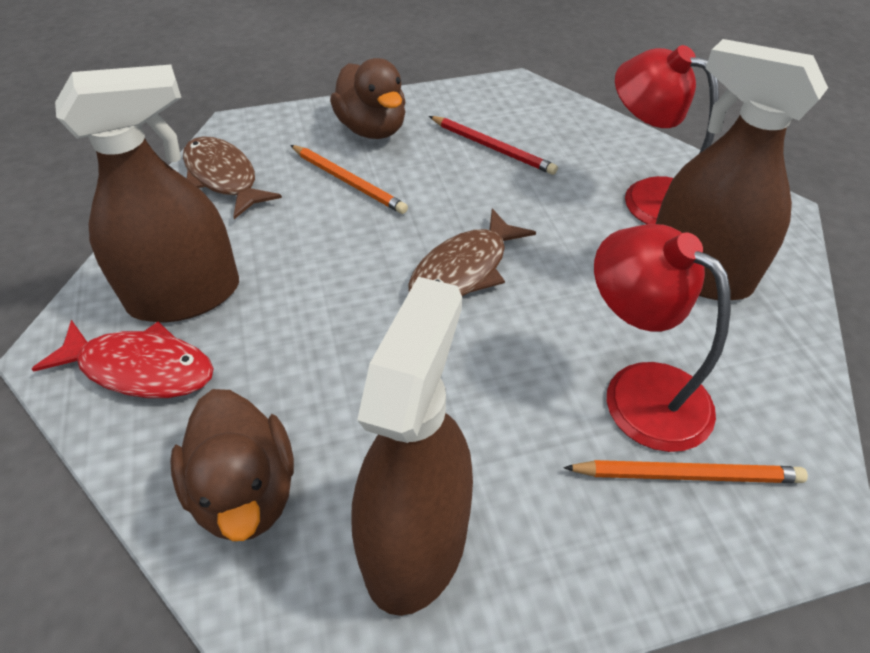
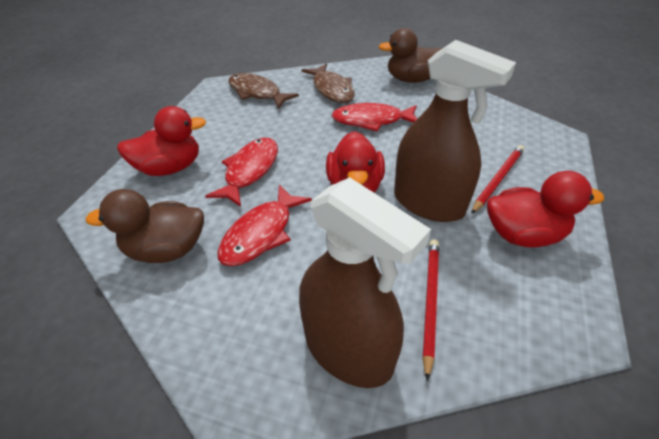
brown spray bottle: 3 -> 2
orange pencil: 2 -> 0
red duck: 0 -> 3
red fish: 1 -> 3
red lamp: 2 -> 0
red pencil: 1 -> 2

